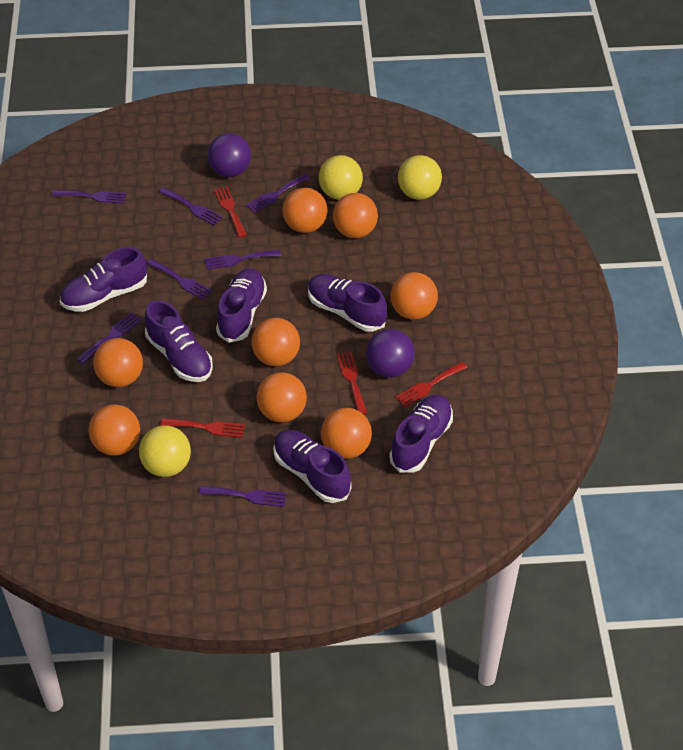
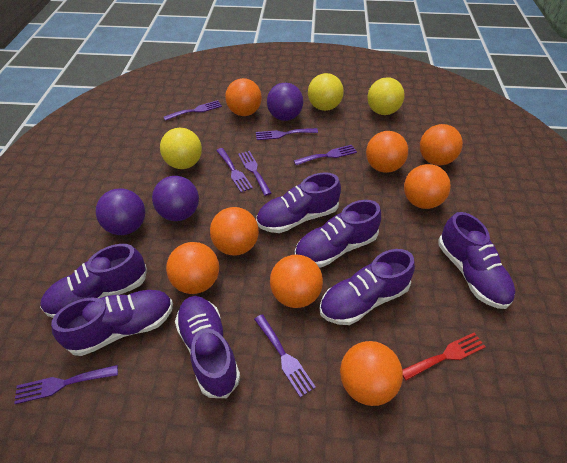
purple ball: 2 -> 3
purple shoe: 6 -> 7
red fork: 4 -> 1

